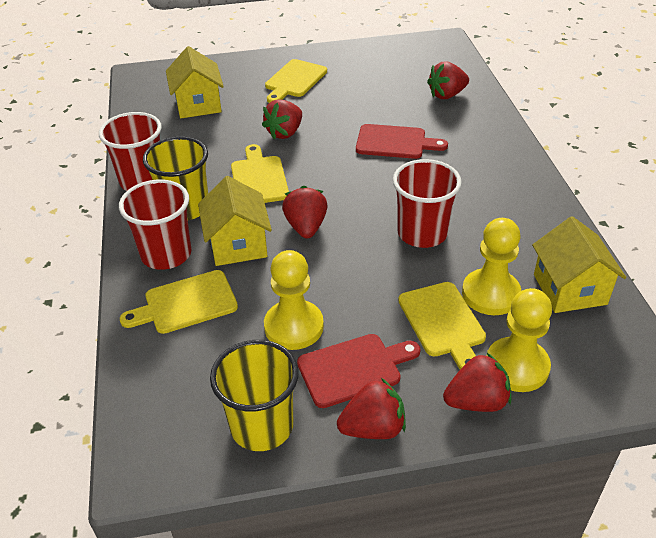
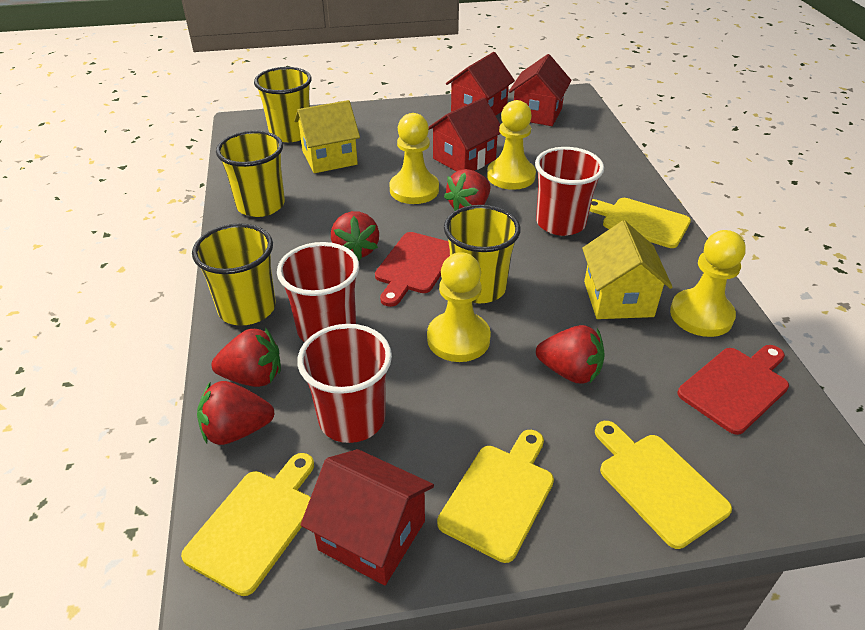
red house: 0 -> 4
yellow cup: 2 -> 4
yellow house: 3 -> 2
yellow pawn: 3 -> 4

